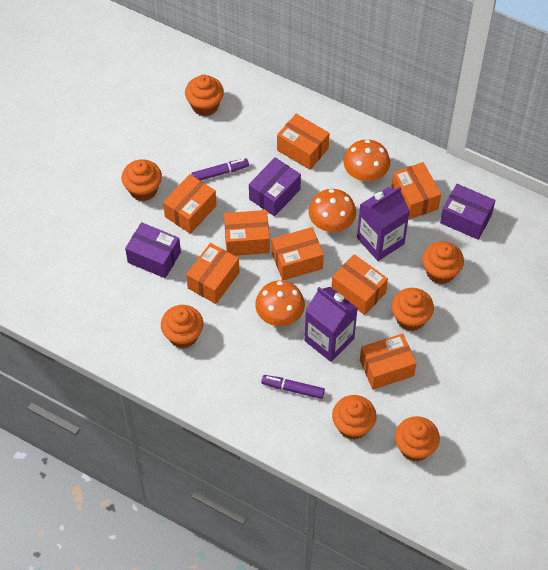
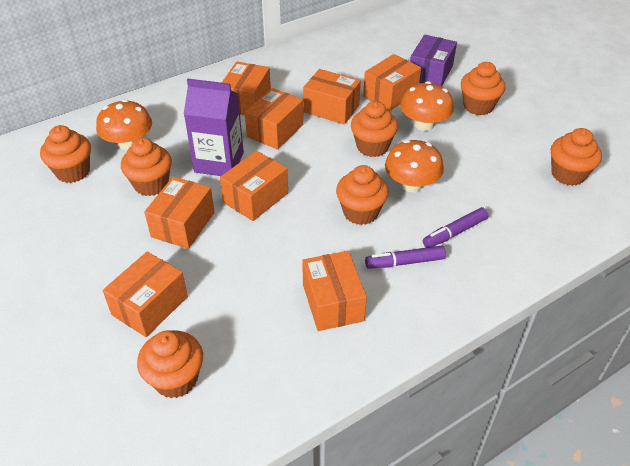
purple box: 3 -> 1
purple carton: 2 -> 1

